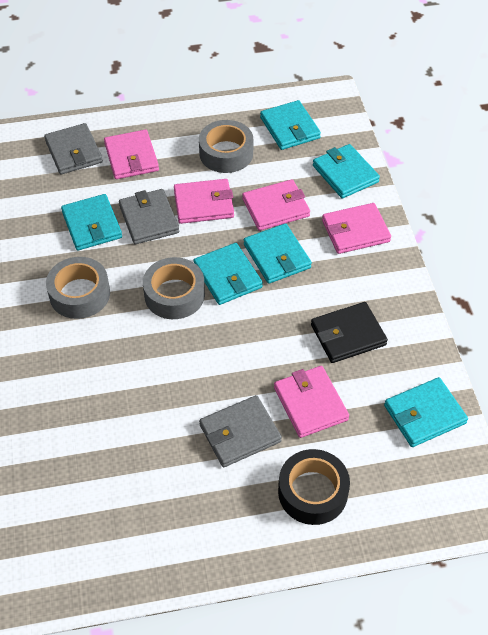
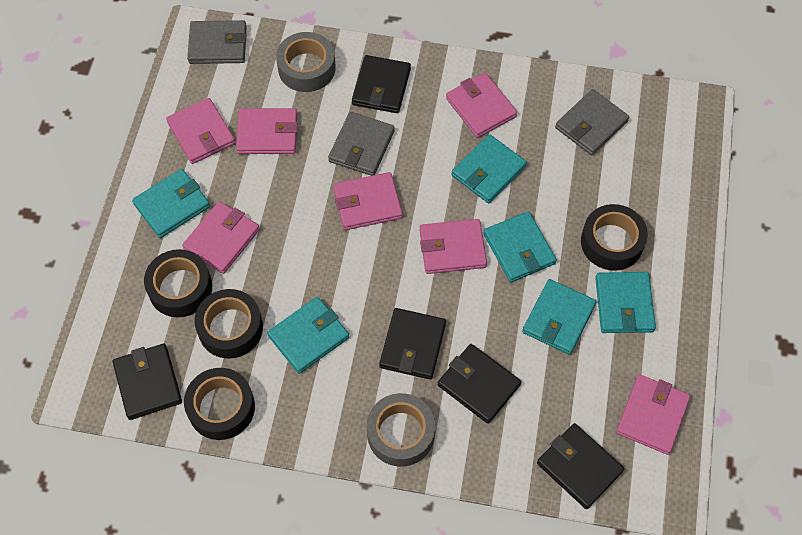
black tape: 1 -> 4
black wallet: 1 -> 5
grey tape: 3 -> 2
pink wallet: 5 -> 7

